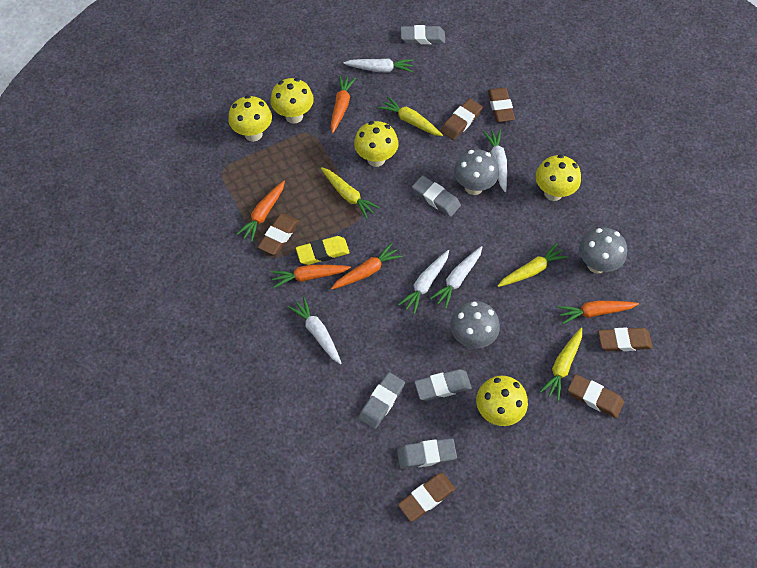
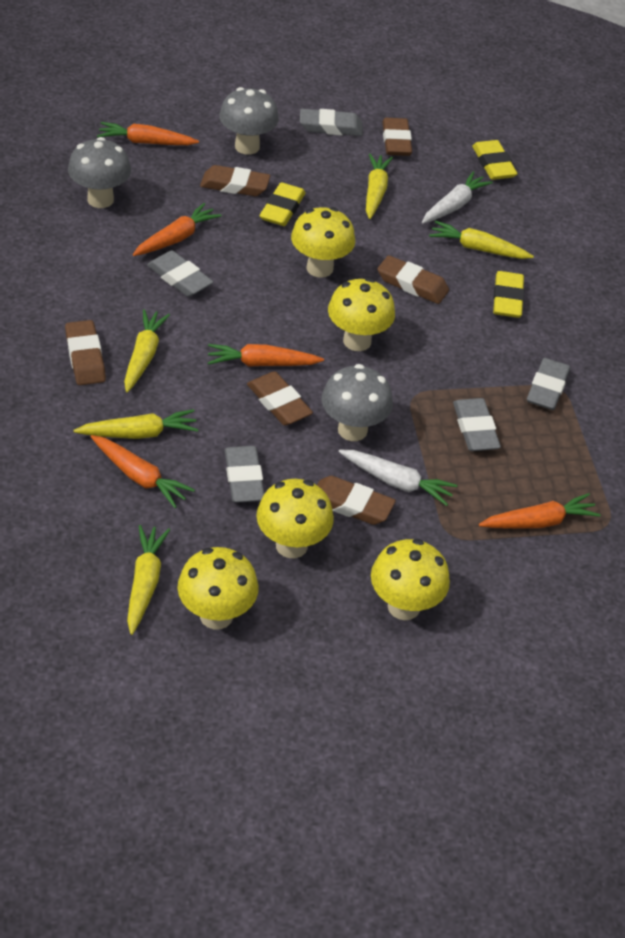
white carrot: 5 -> 2
yellow carrot: 4 -> 5
yellow eraser: 1 -> 3

